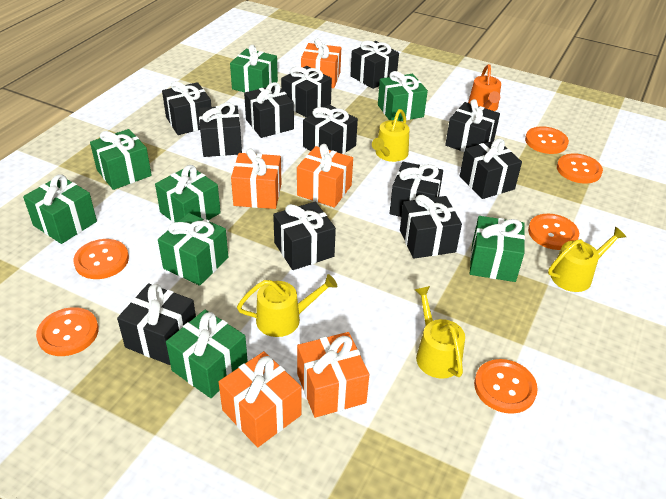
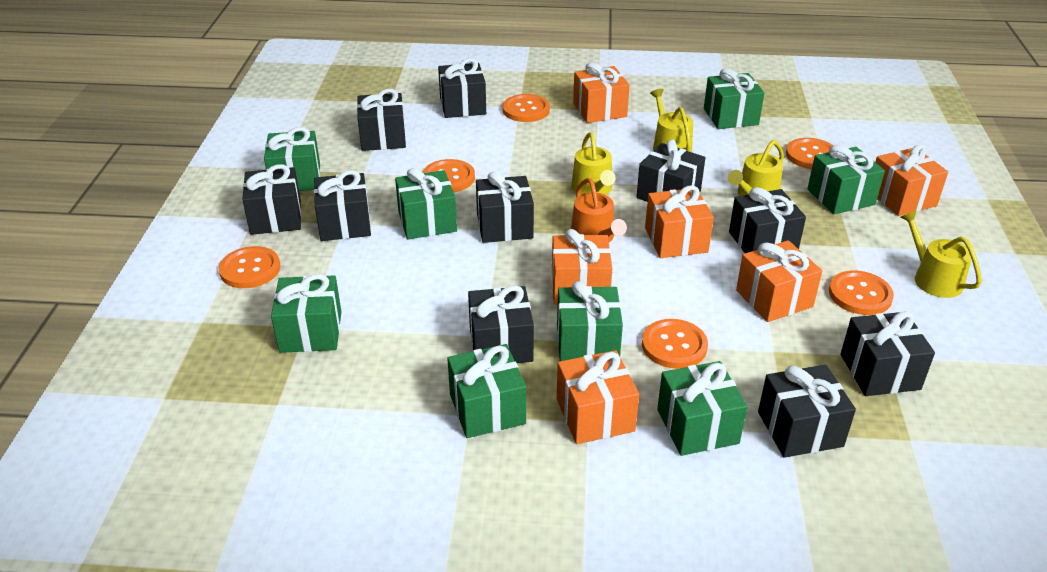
black gift: 12 -> 10
orange gift: 5 -> 6

